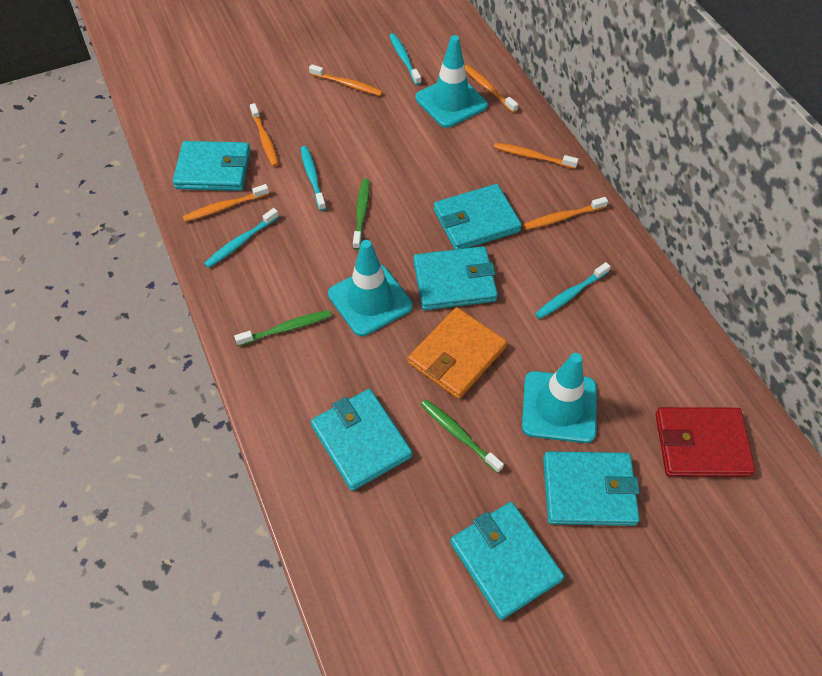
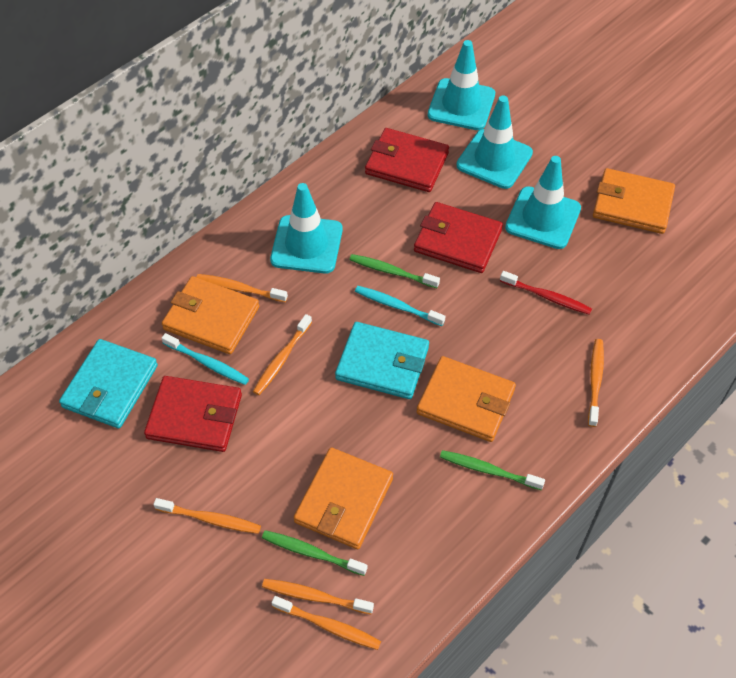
orange wallet: 1 -> 4
red toothbrush: 0 -> 1
red wallet: 1 -> 3
turquoise toothbrush: 4 -> 2
turquoise traffic cone: 3 -> 4
turquoise wallet: 6 -> 2

